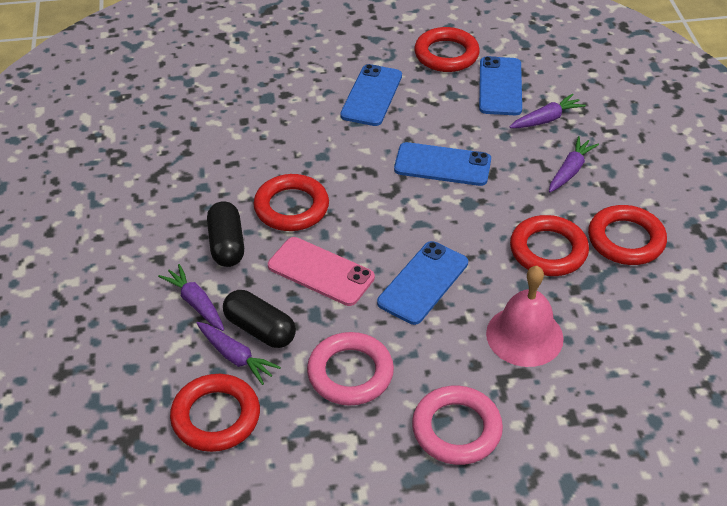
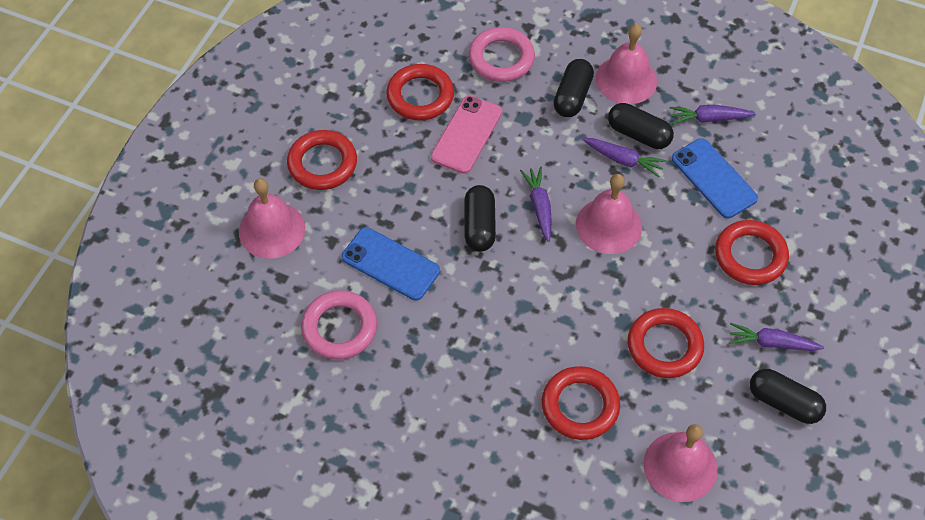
black capsule: 2 -> 4
blue phone: 4 -> 2
pink bell: 1 -> 4

